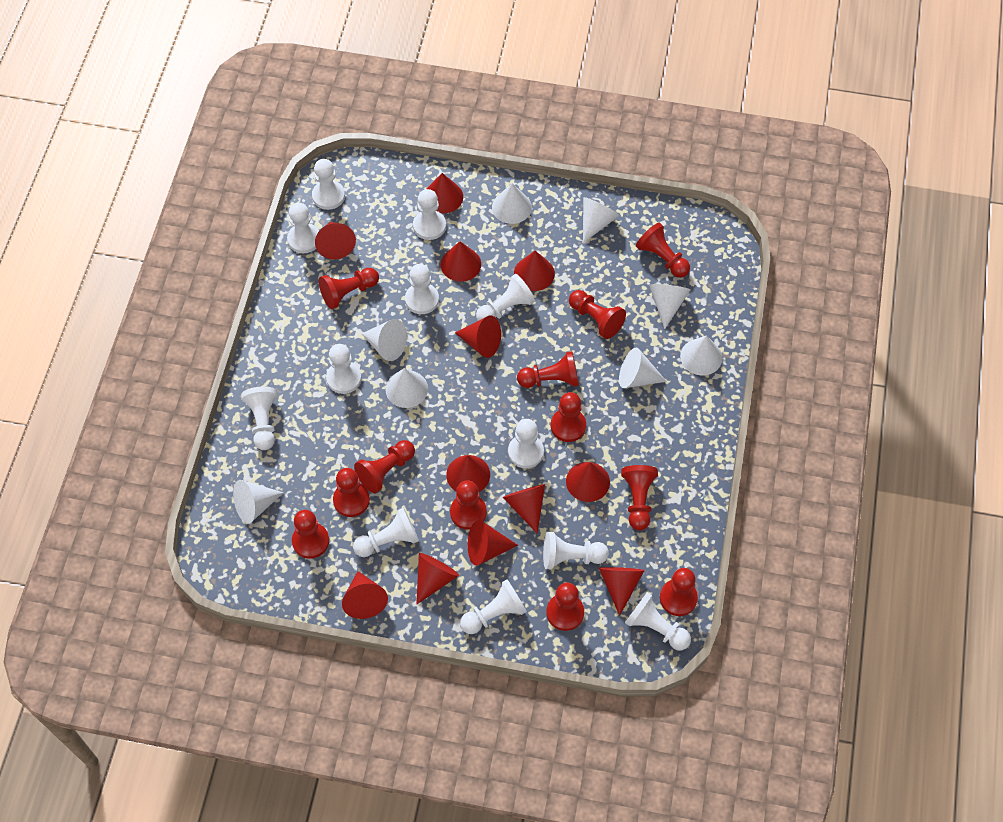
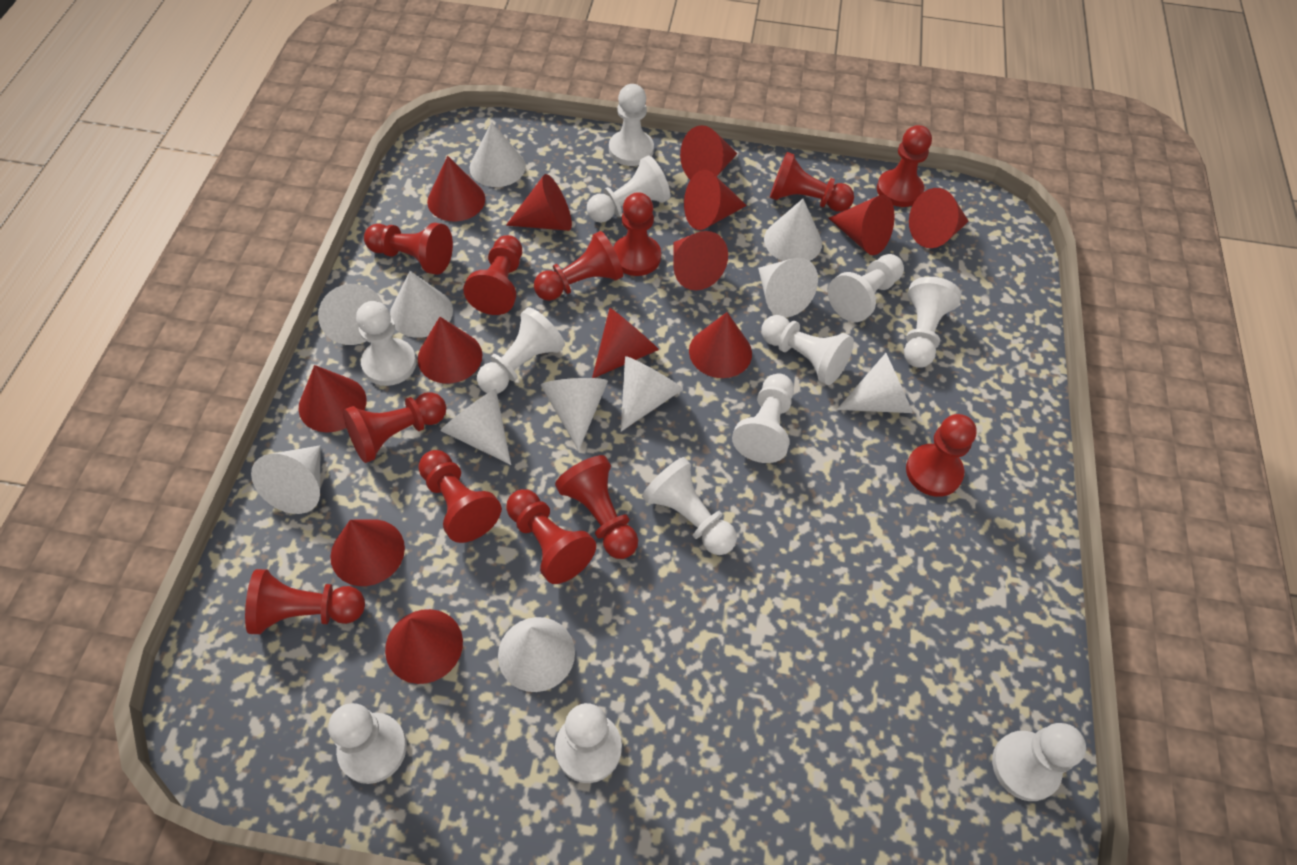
red cone: 12 -> 13
white cone: 8 -> 11

